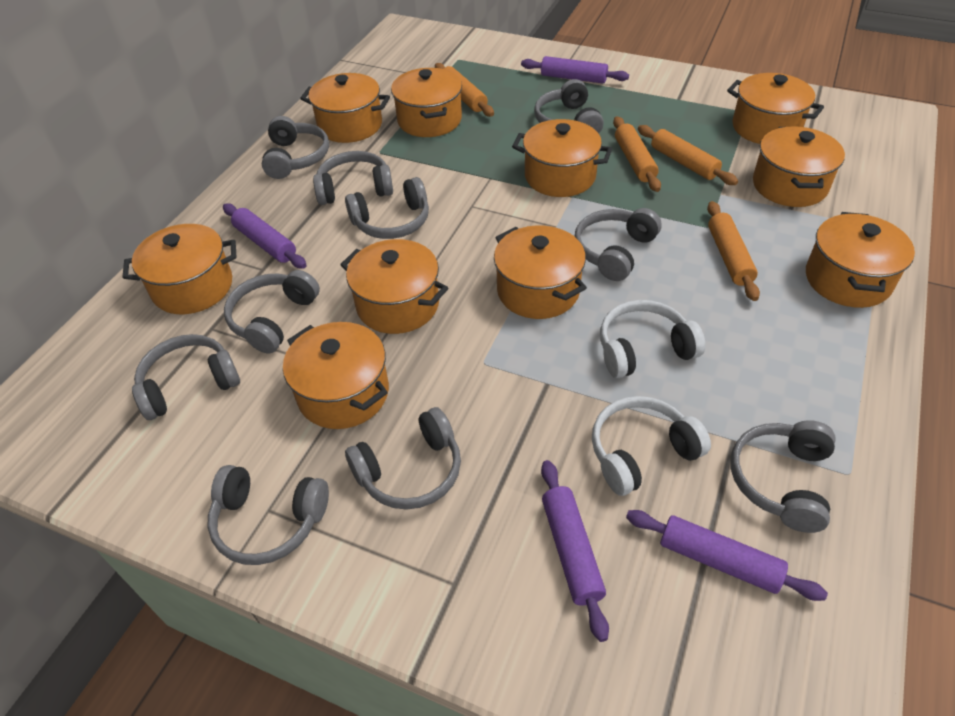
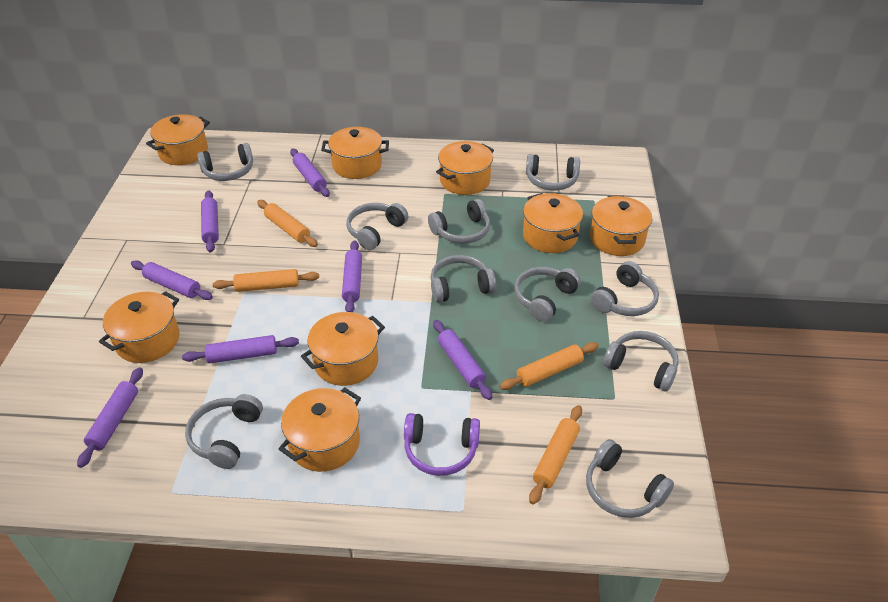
orange pot: 10 -> 8
purple headphones: 0 -> 1
purple rolling pin: 4 -> 7
white headphones: 2 -> 0

